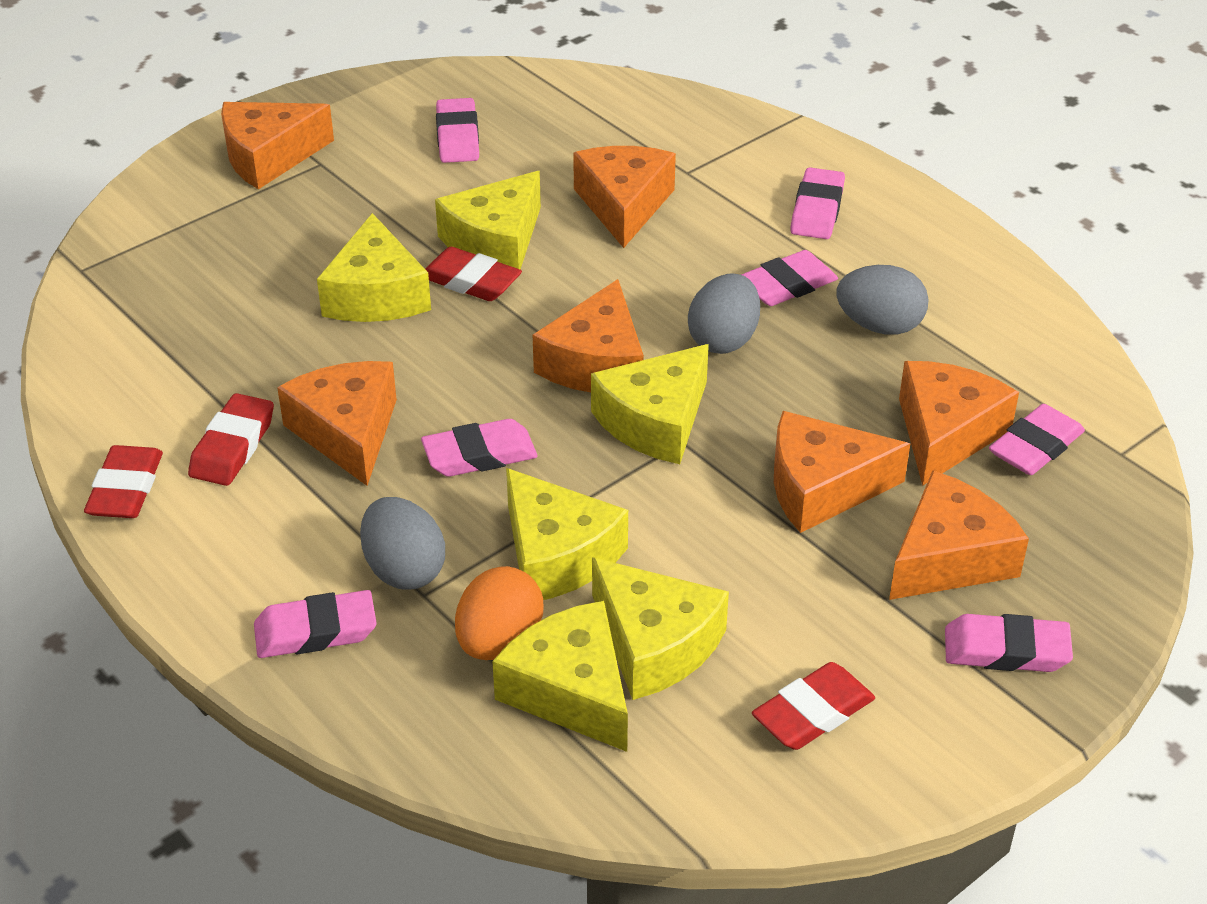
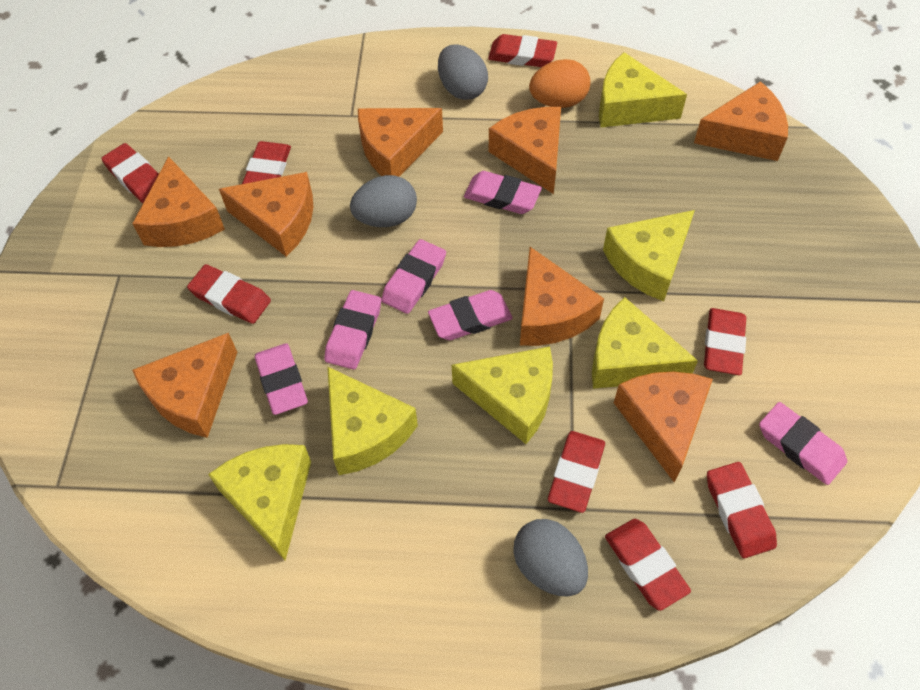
orange cheese: 7 -> 8
pink eraser: 7 -> 6
red eraser: 4 -> 8

